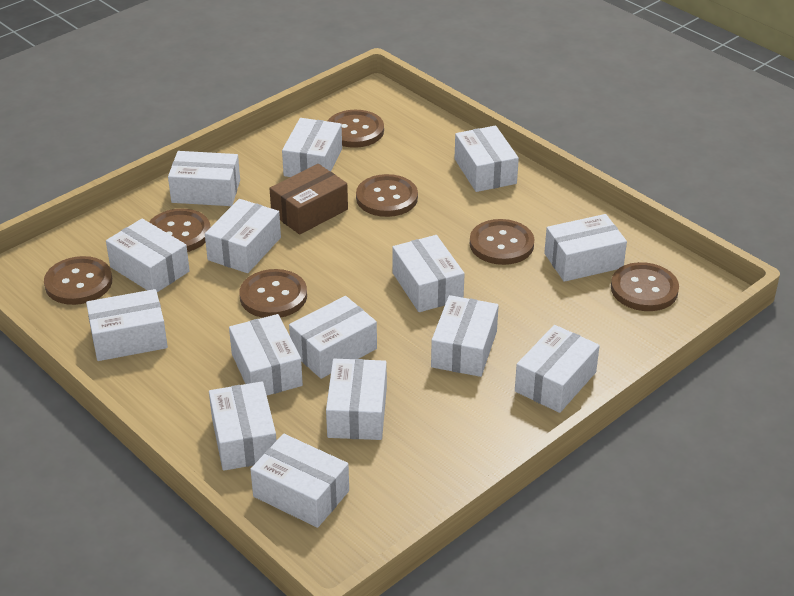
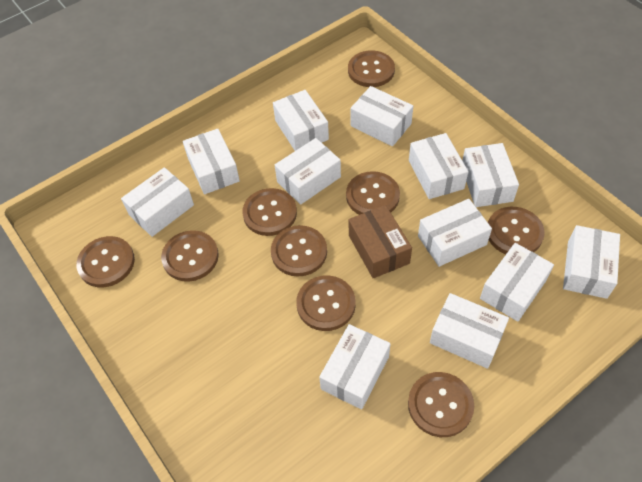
brown button: 7 -> 9
white box: 15 -> 12

